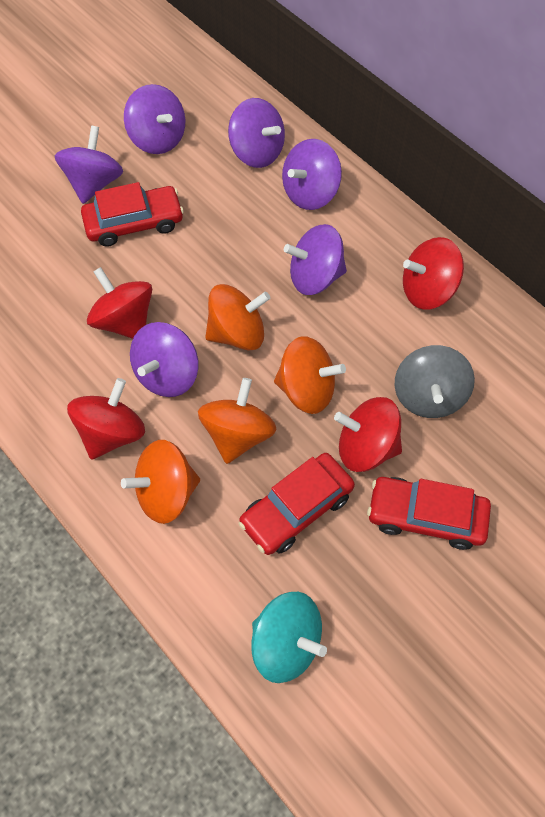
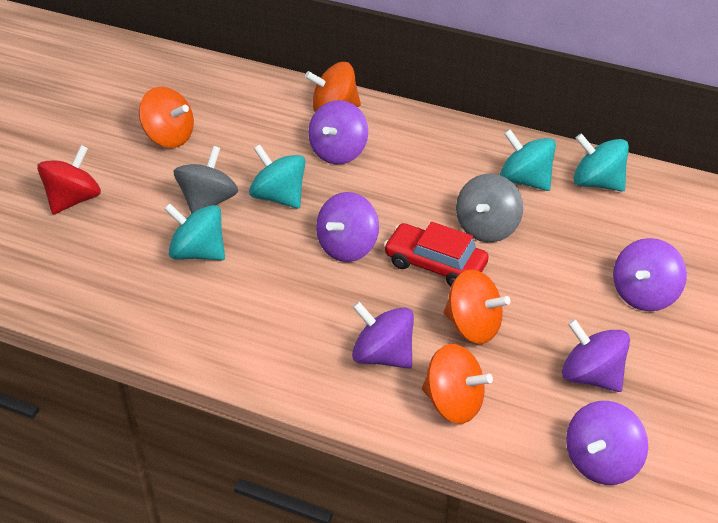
grey spinning top: 1 -> 2
red car: 3 -> 1
red spinning top: 4 -> 1
turquoise spinning top: 1 -> 4

